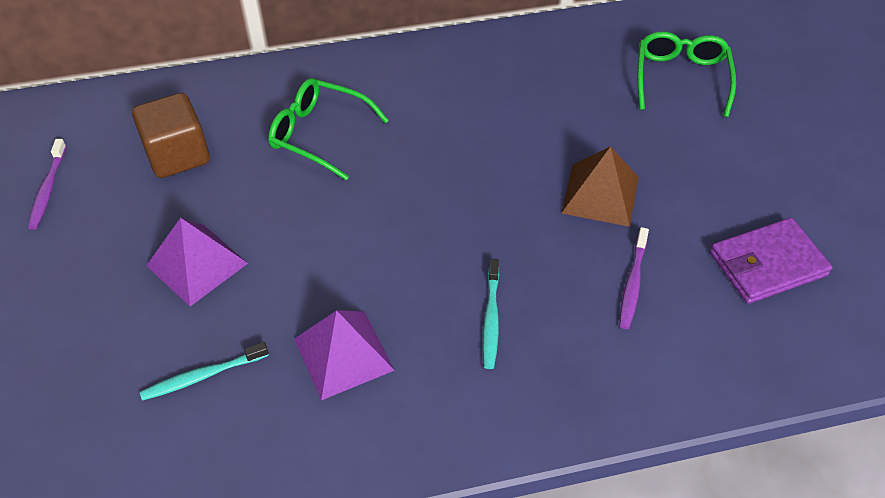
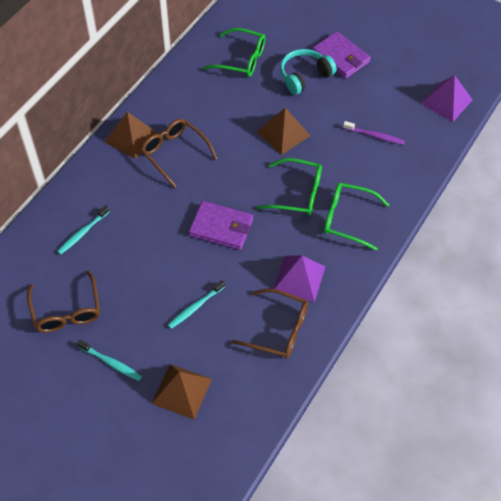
brown cube: 1 -> 0
brown glasses: 0 -> 3
brown pyramid: 1 -> 3
green glasses: 2 -> 3
purple toothbrush: 2 -> 1
purple wallet: 1 -> 2
turquoise headphones: 0 -> 1
turquoise toothbrush: 2 -> 3

